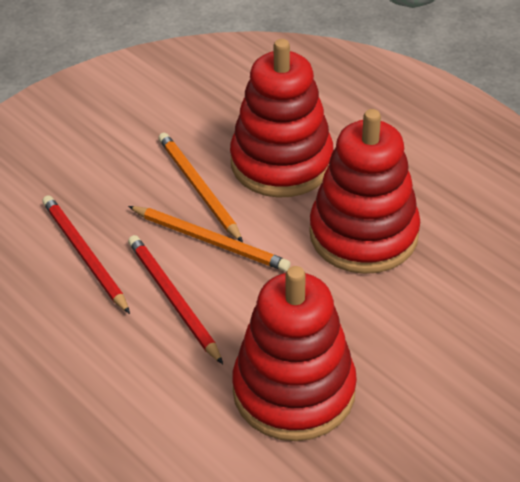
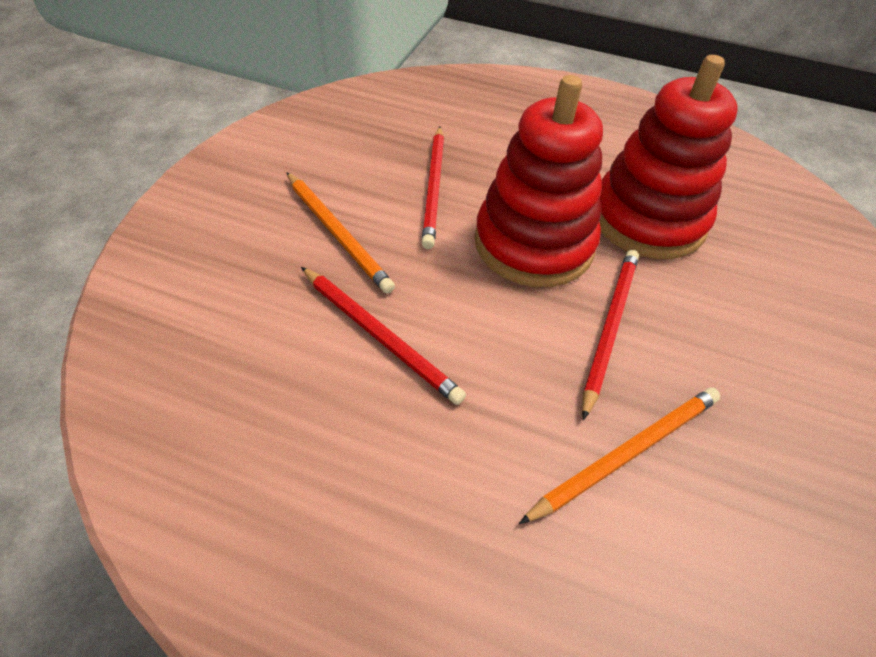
red pencil: 2 -> 3
red stacking toy: 3 -> 2

